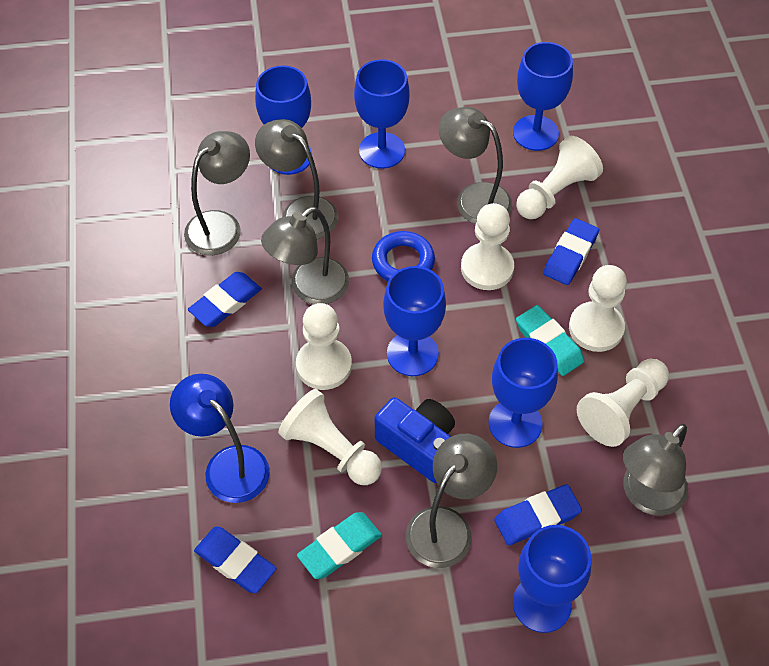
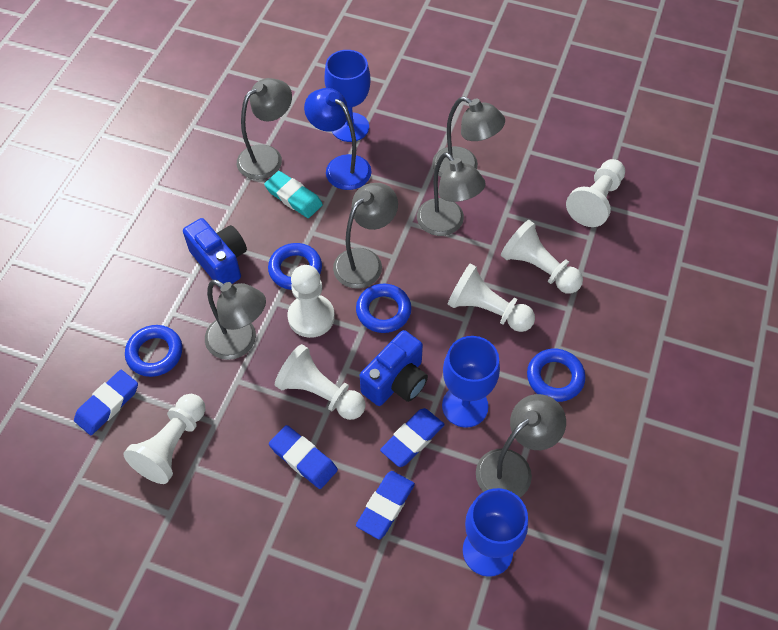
blue camera: 1 -> 2
blue goblet: 6 -> 3
blue ring: 1 -> 4
turquoise eraser: 2 -> 1

